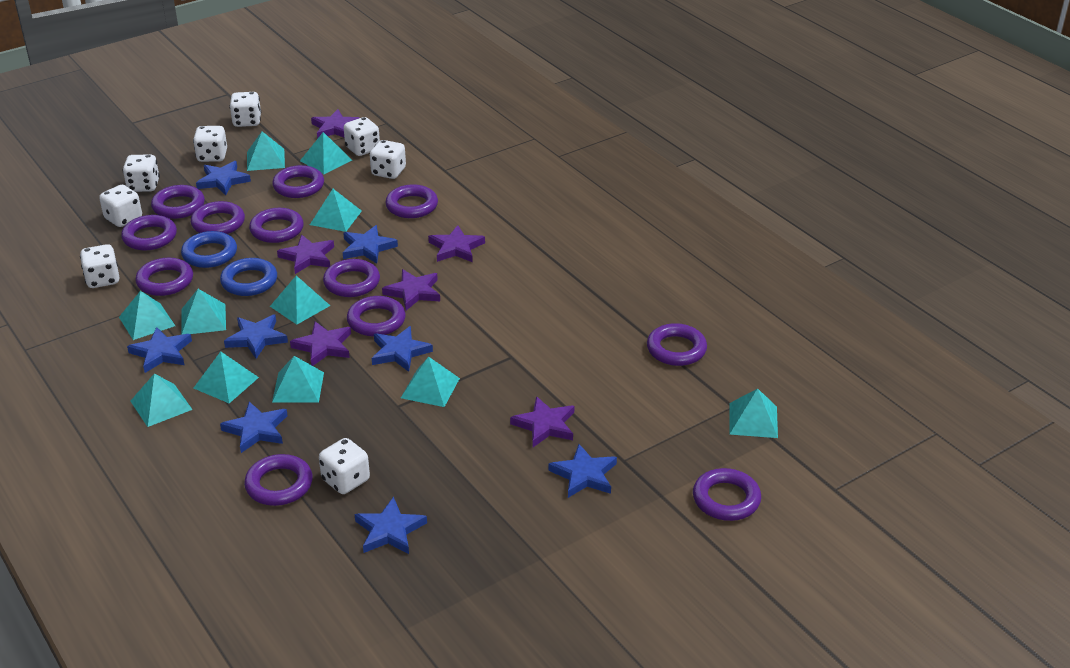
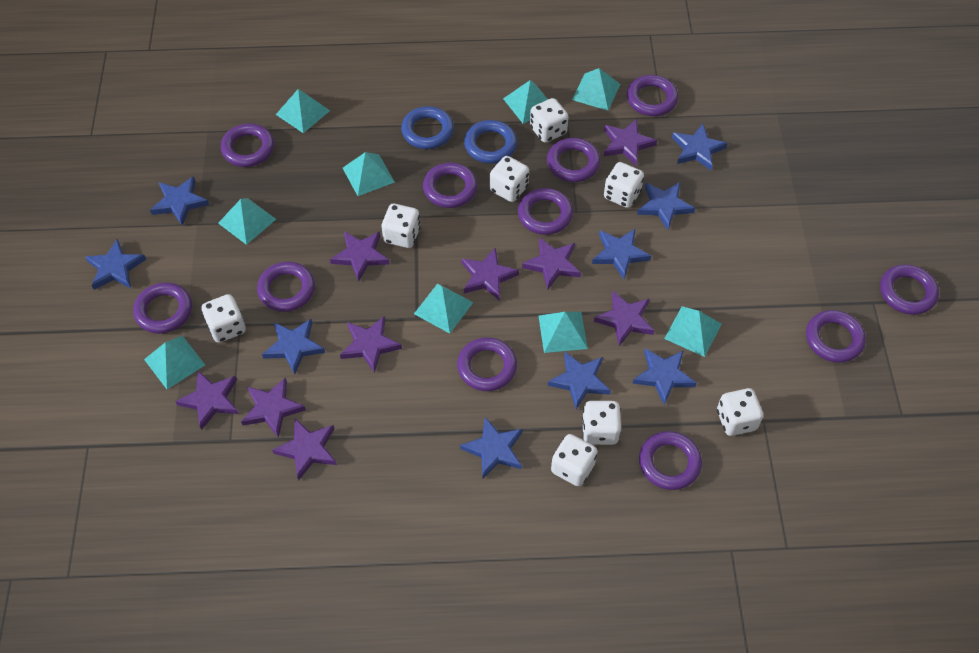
blue star: 8 -> 9
purple ring: 12 -> 11
purple star: 6 -> 9
turquoise pyramid: 11 -> 9

